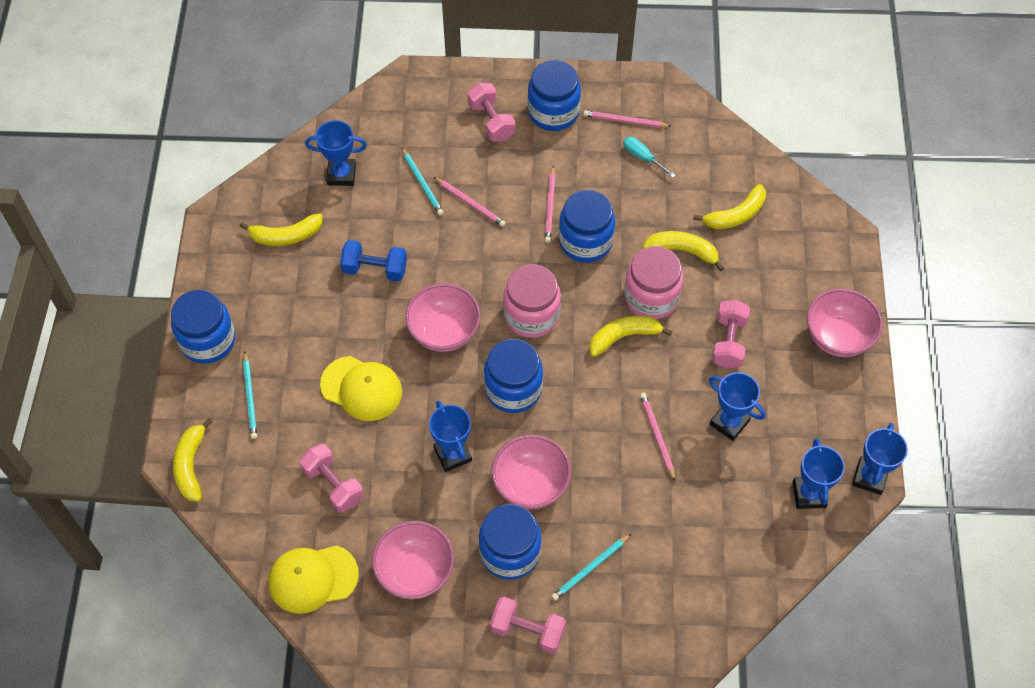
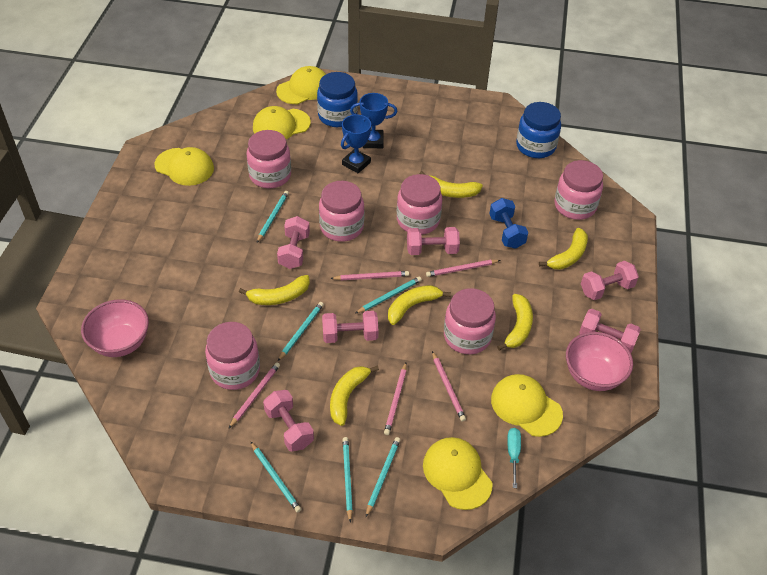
blue jar: 5 -> 2
blue trophy: 5 -> 2
pink bowl: 4 -> 2
pink dumbbell: 4 -> 6
pink jar: 2 -> 6
pink pencil: 4 -> 5
turquoise pencil: 3 -> 6
yellow banana: 5 -> 6
yellow cap: 2 -> 5

